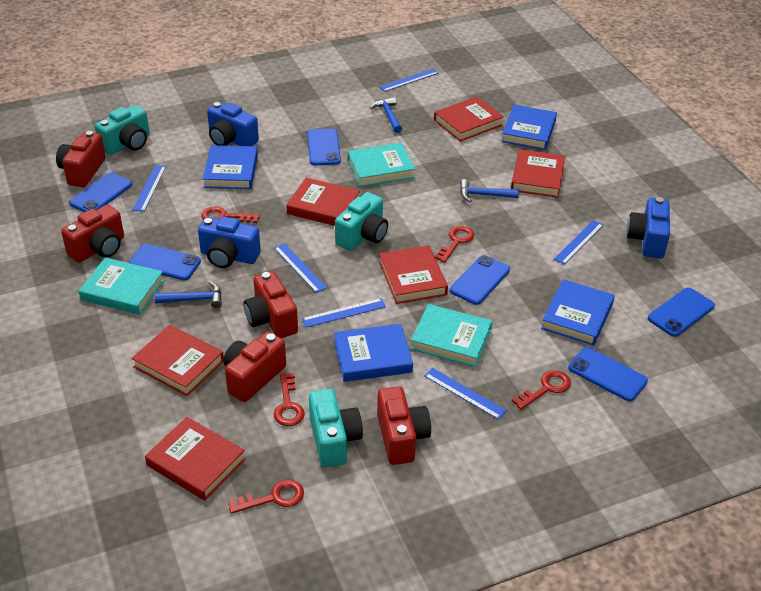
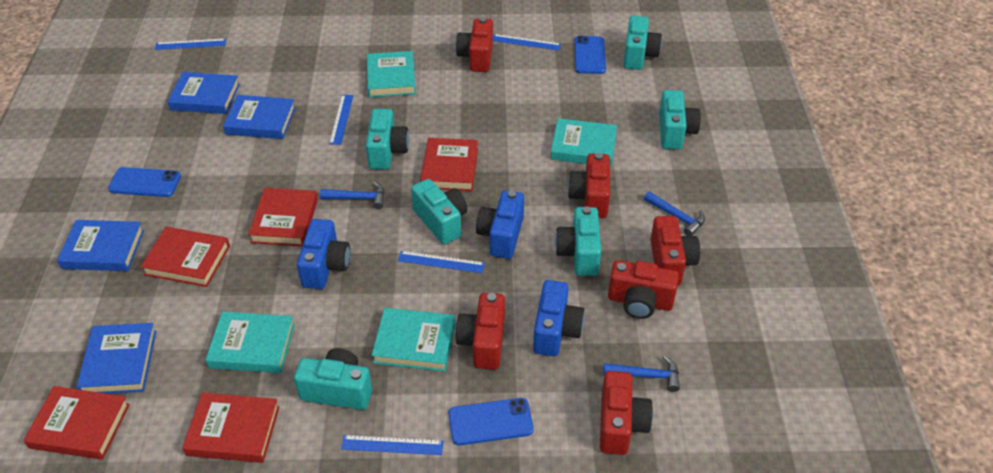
blue phone: 6 -> 3
blue ruler: 6 -> 5
red book: 6 -> 5
red camera: 5 -> 6
red key: 5 -> 0
turquoise book: 3 -> 4
turquoise camera: 3 -> 6

